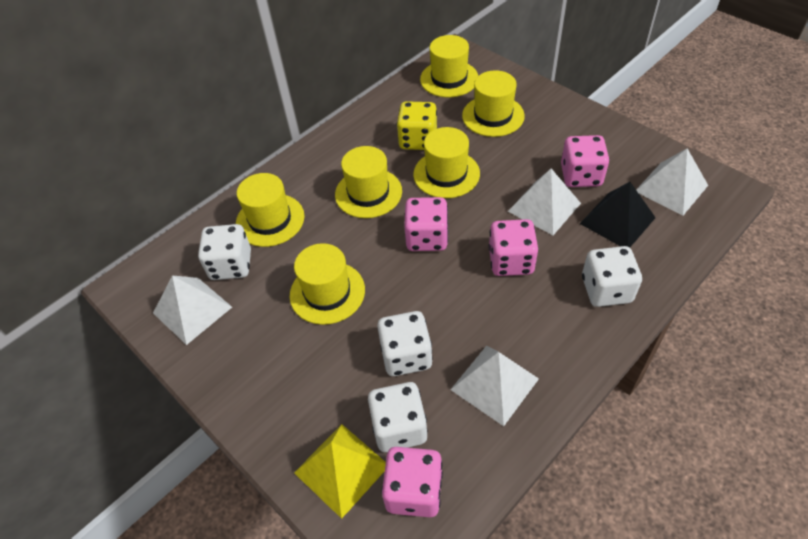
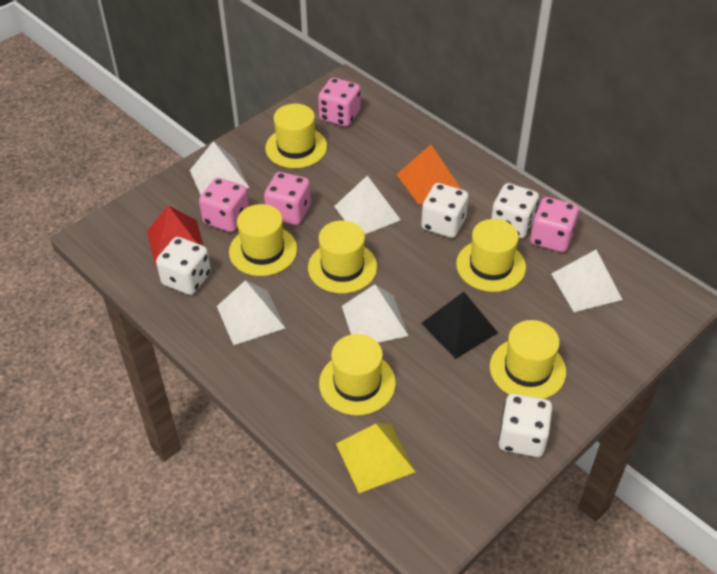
orange pyramid: 0 -> 1
red pyramid: 0 -> 1
white pyramid: 4 -> 5
yellow dice: 1 -> 0

